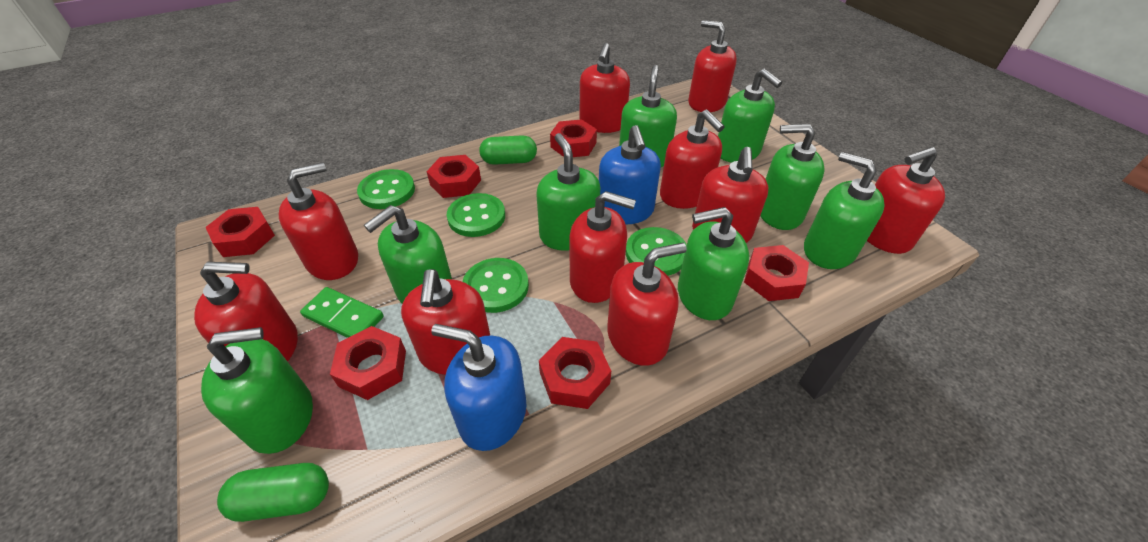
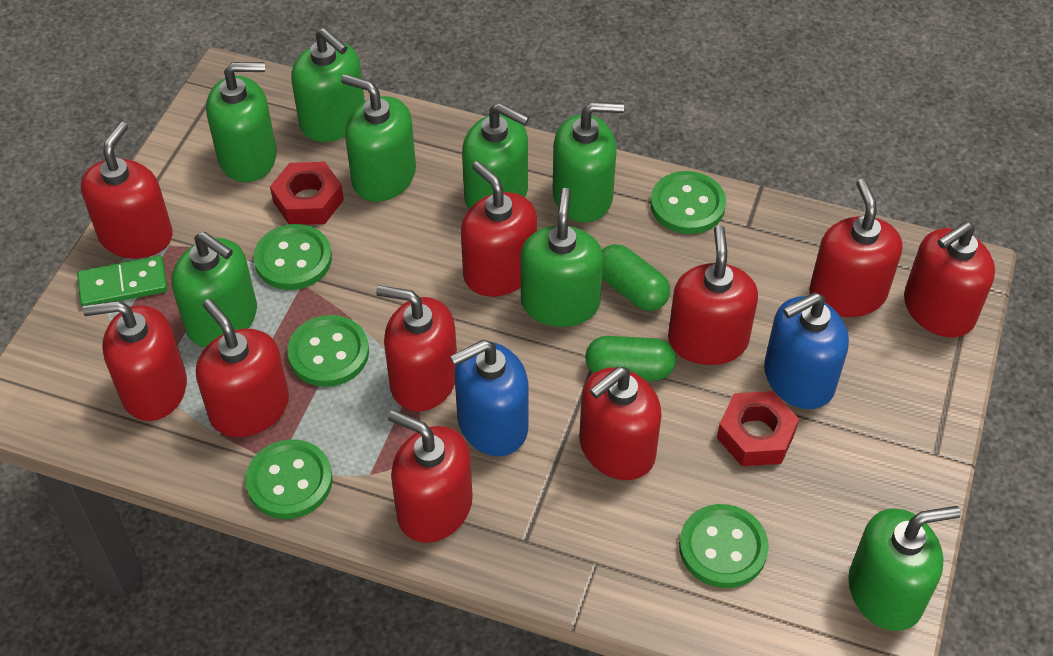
green button: 4 -> 5
red nut: 6 -> 2

